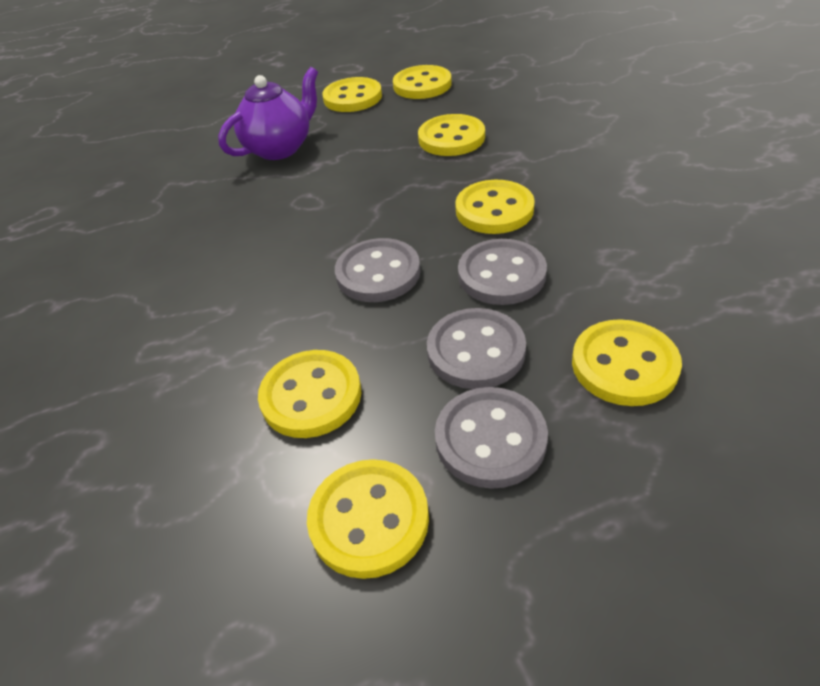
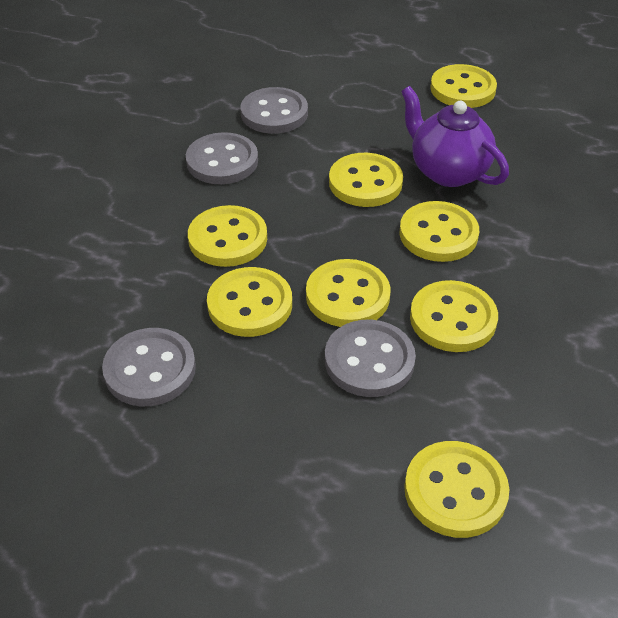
yellow button: 7 -> 8

